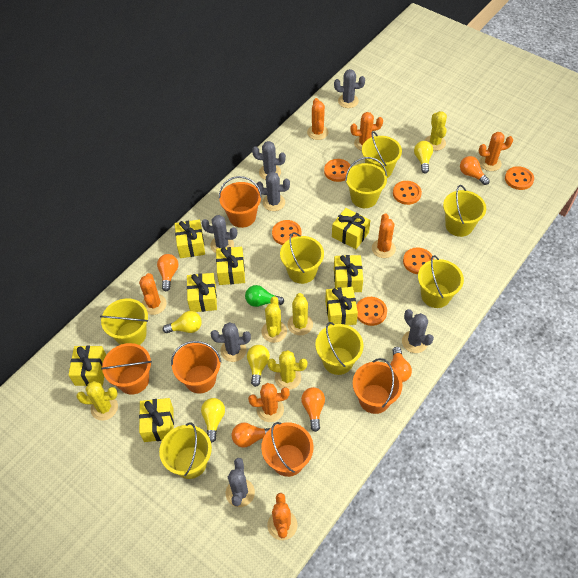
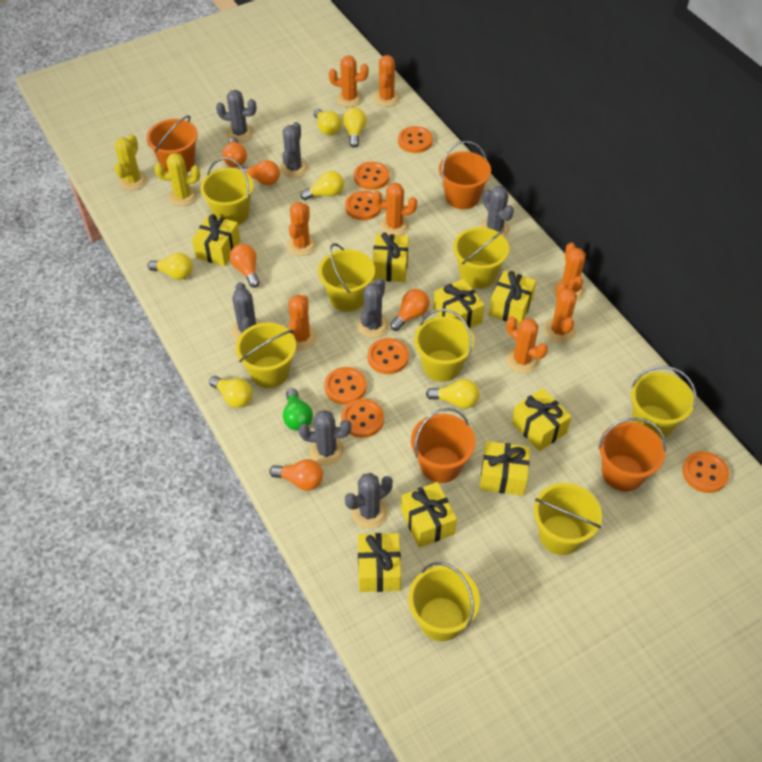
orange bucket: 5 -> 4
orange button: 6 -> 7
orange cactus: 7 -> 8
yellow cactus: 5 -> 2
yellow light bulb: 4 -> 6

